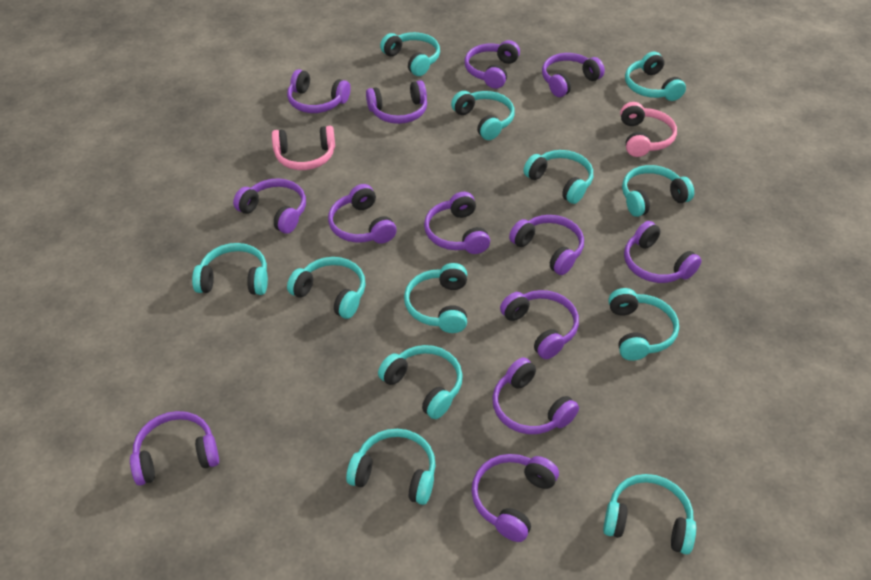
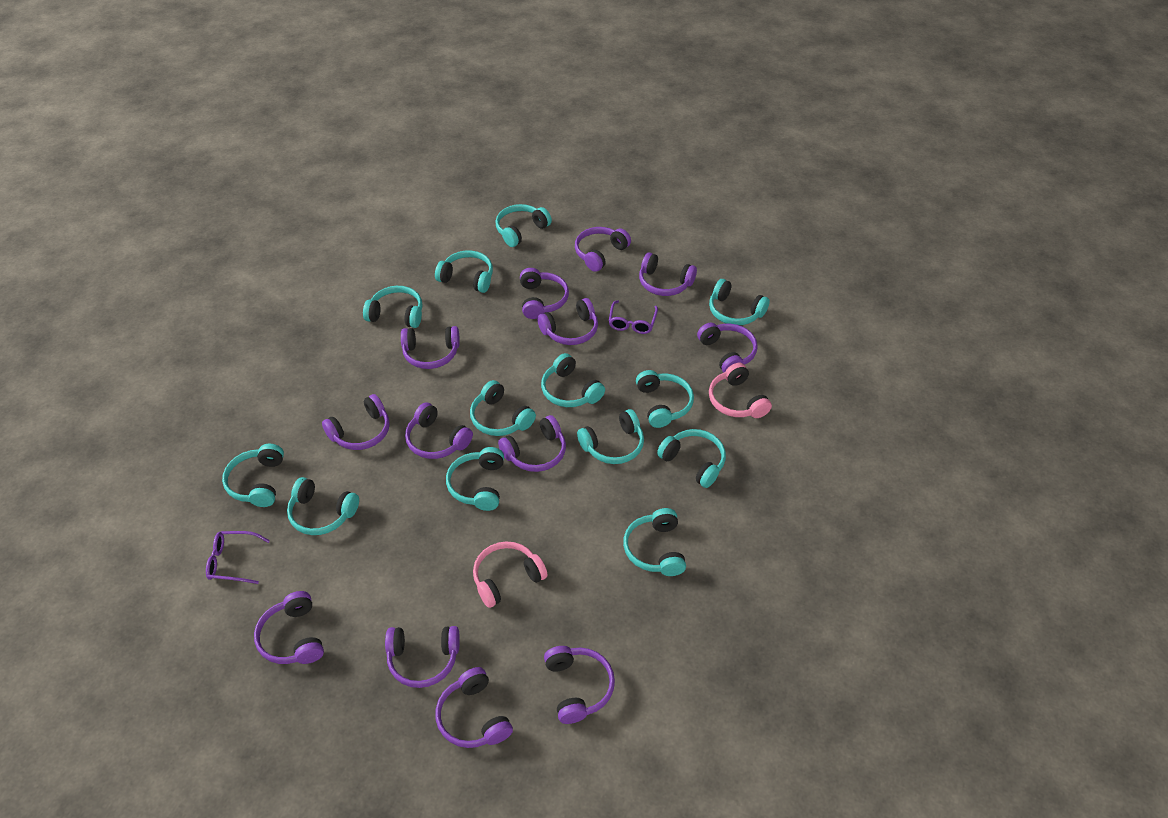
purple glasses: 0 -> 2
turquoise headphones: 12 -> 13

